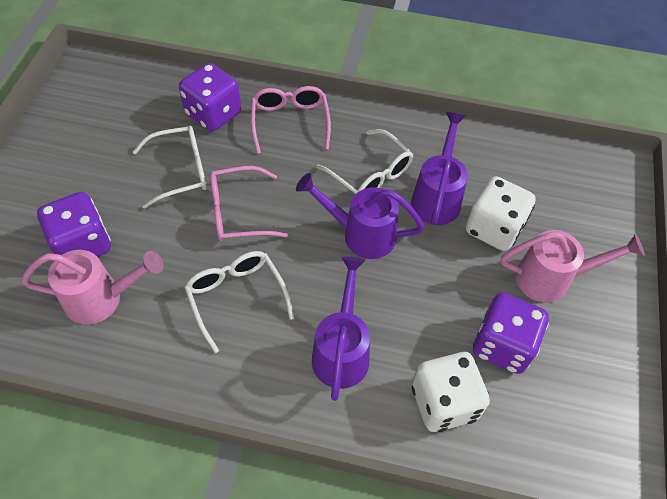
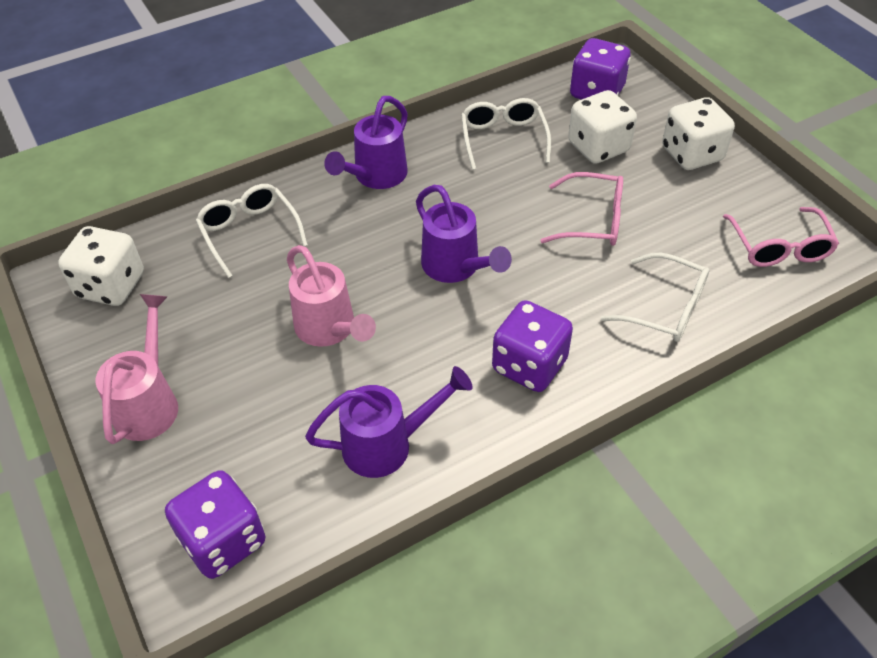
white dice: 2 -> 3

